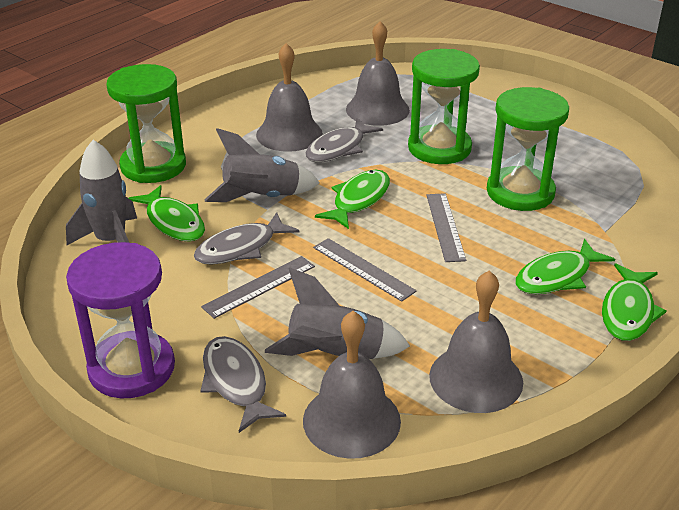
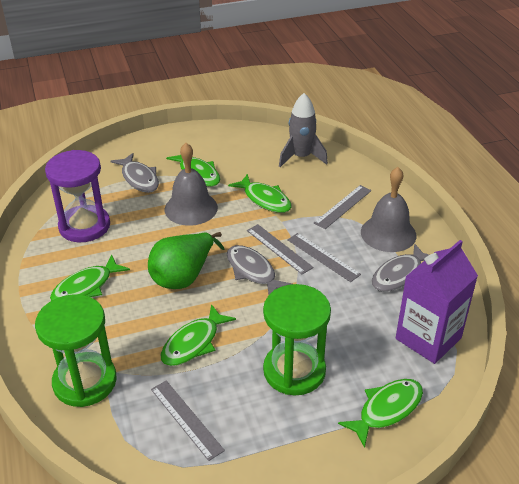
green fish: 4 -> 5
green hourglass: 3 -> 2
green pear: 0 -> 1
grey bell: 4 -> 2
grey rocket: 3 -> 1
grey ruler: 3 -> 4
purple carton: 0 -> 1

